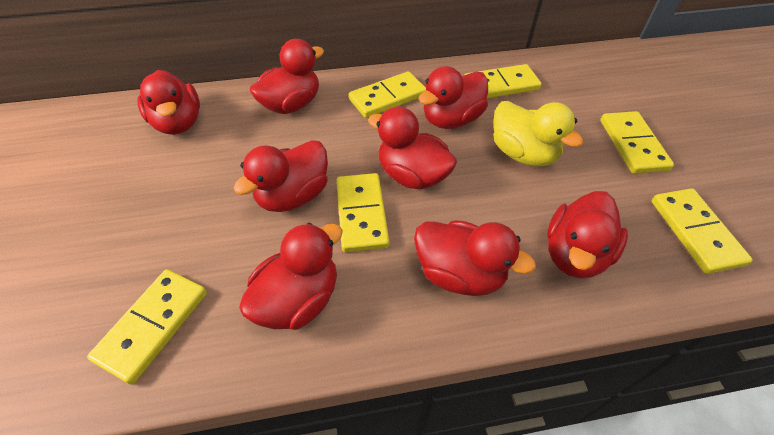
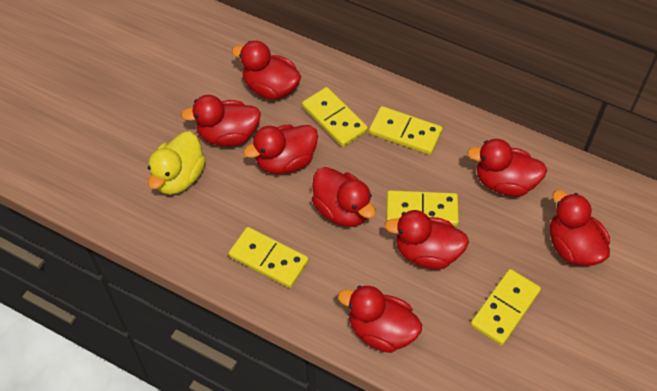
yellow domino: 6 -> 5

